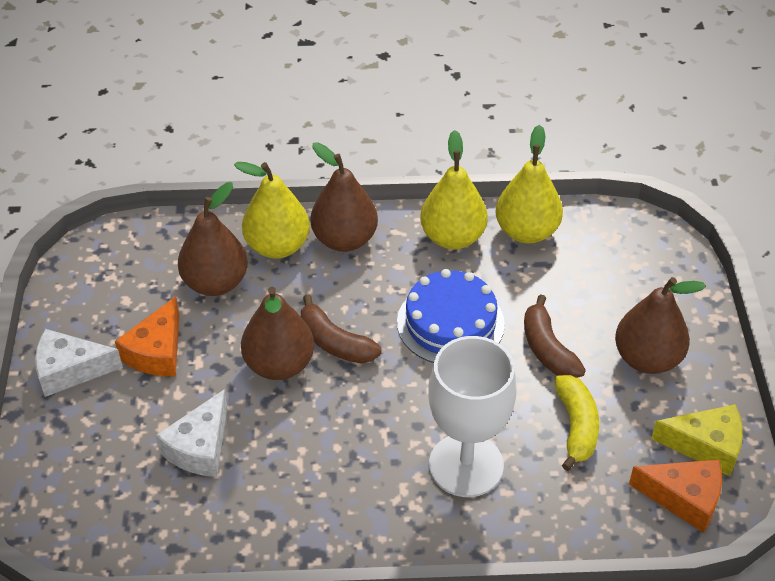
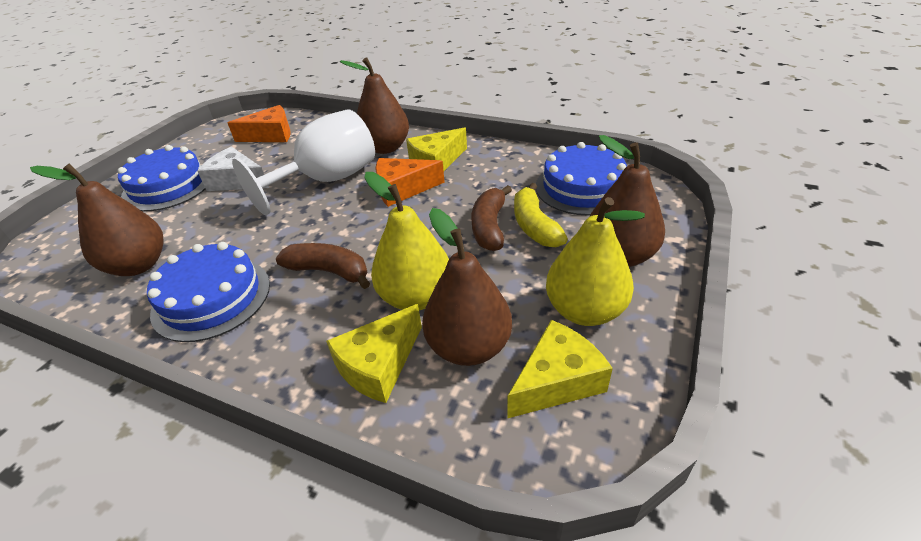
blue cake: 1 -> 3
white cheese: 2 -> 1
yellow cheese: 1 -> 3
yellow pear: 3 -> 2

